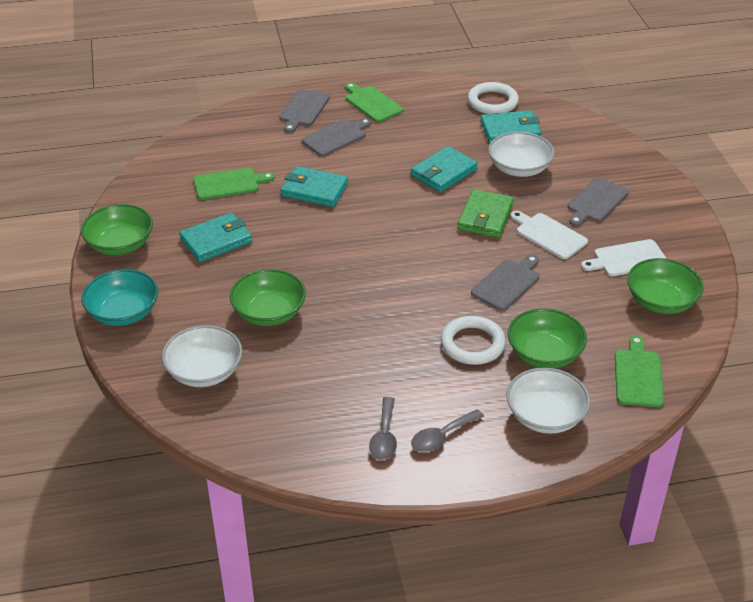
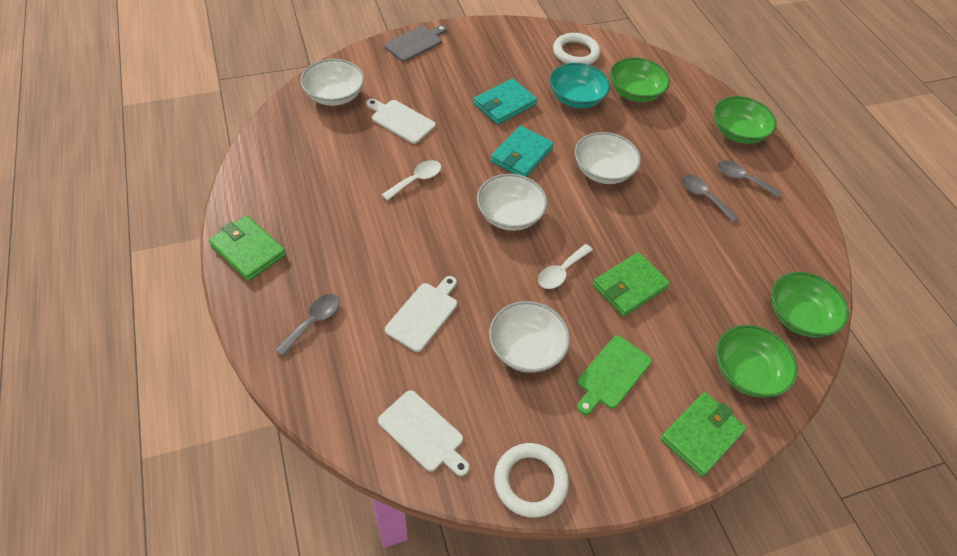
green cutting board: 3 -> 1
green wallet: 1 -> 3
grey cutting board: 4 -> 1
grey spoon: 2 -> 3
turquoise wallet: 4 -> 2
white bowl: 3 -> 4
white cutting board: 2 -> 3
white spoon: 0 -> 2

